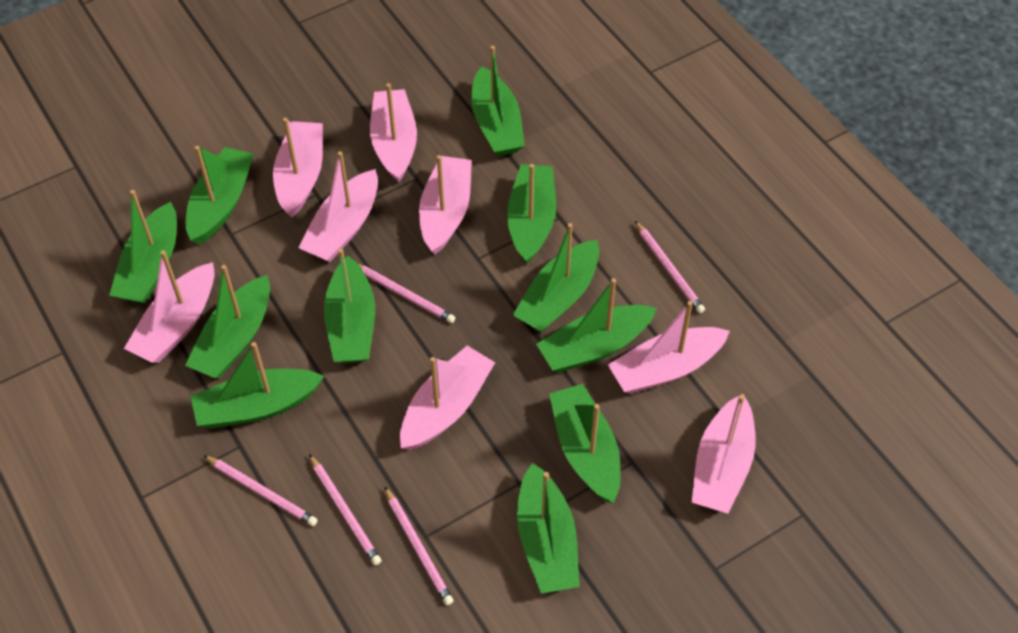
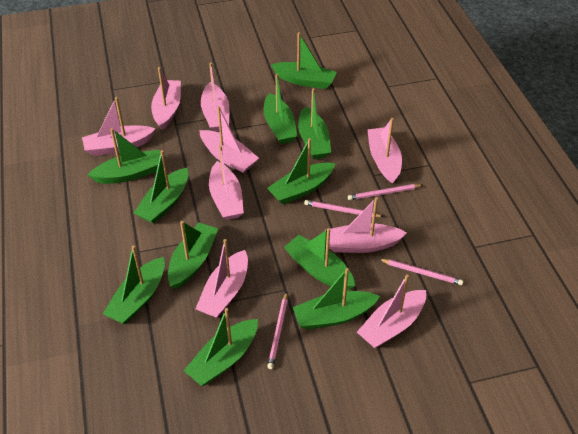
pink boat: 8 -> 9
pink pencil: 5 -> 4

